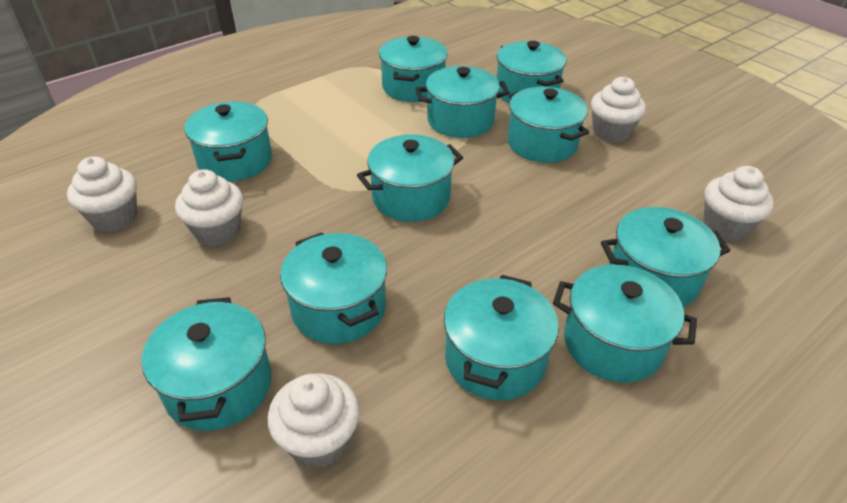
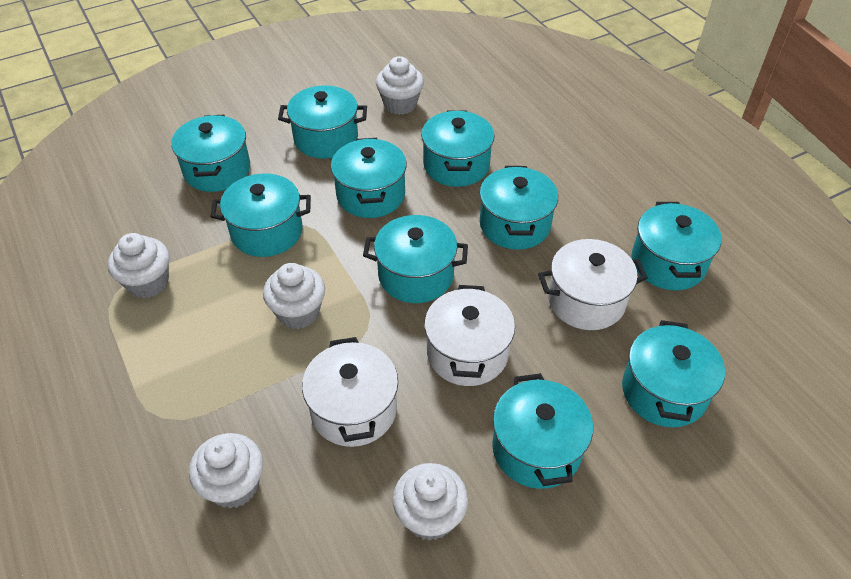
turquoise pot: 11 -> 10
white pot: 0 -> 3

